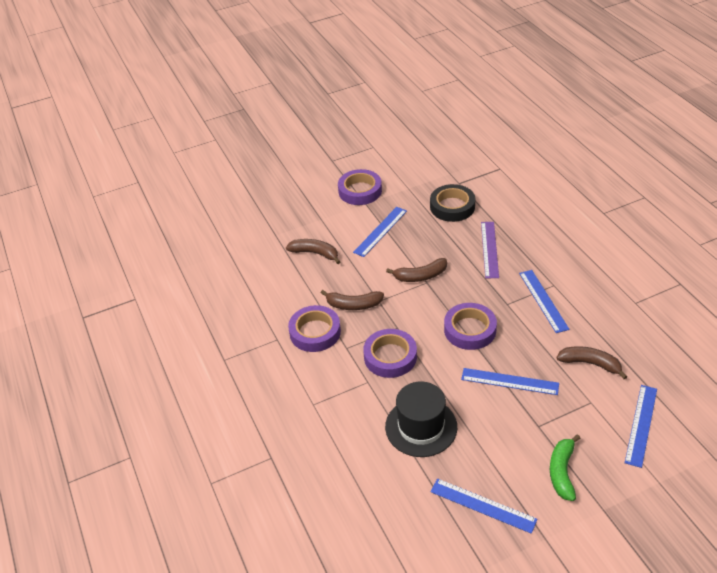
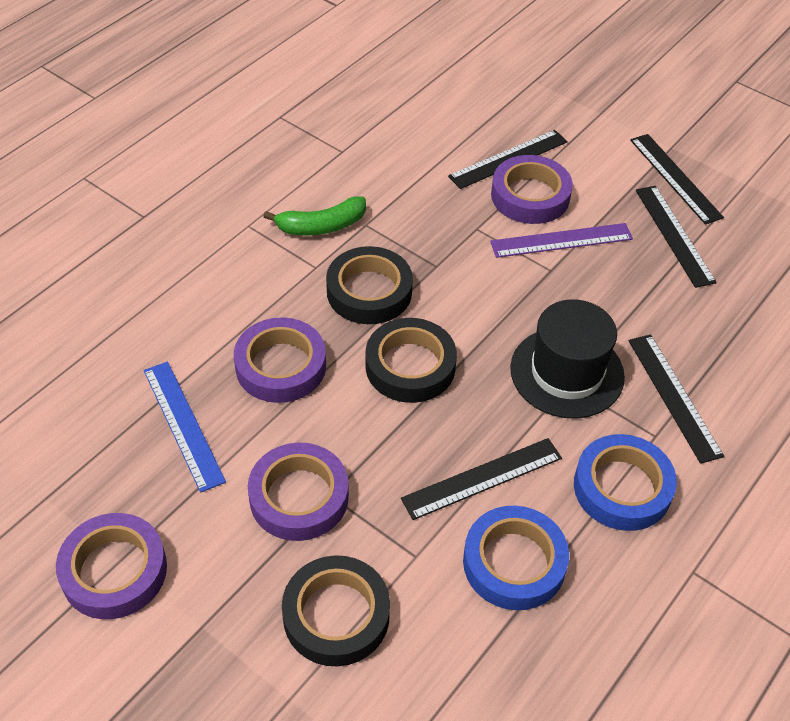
black ruler: 0 -> 5
black tape: 1 -> 3
blue ruler: 5 -> 1
blue tape: 0 -> 2
brown banana: 4 -> 0

